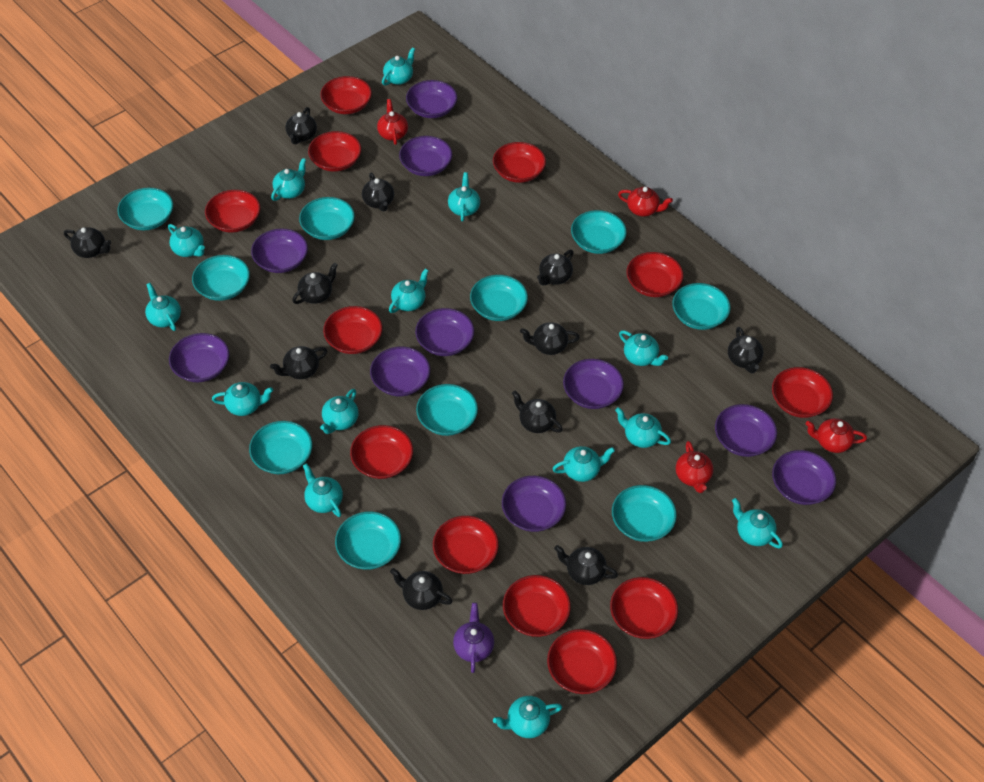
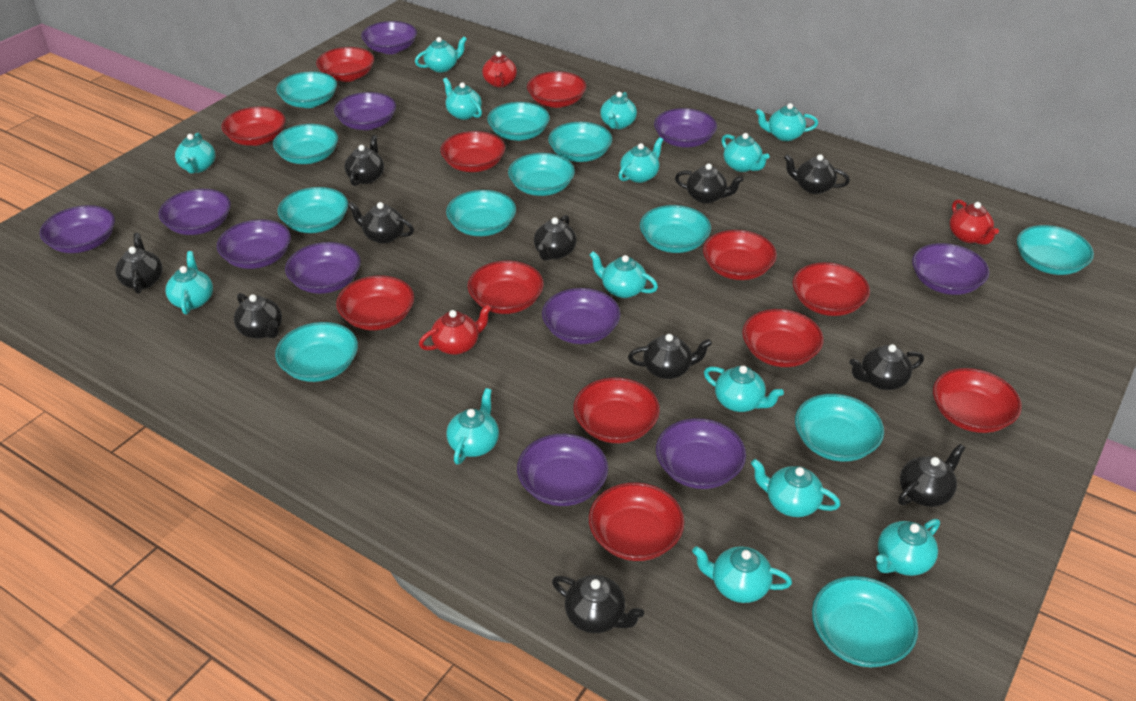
purple bowl: 10 -> 11
purple teapot: 1 -> 0
red teapot: 4 -> 3
turquoise bowl: 10 -> 12

